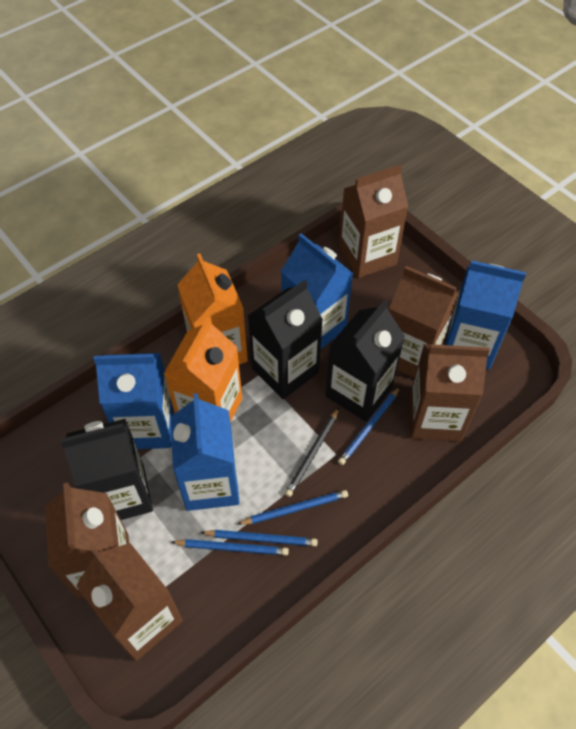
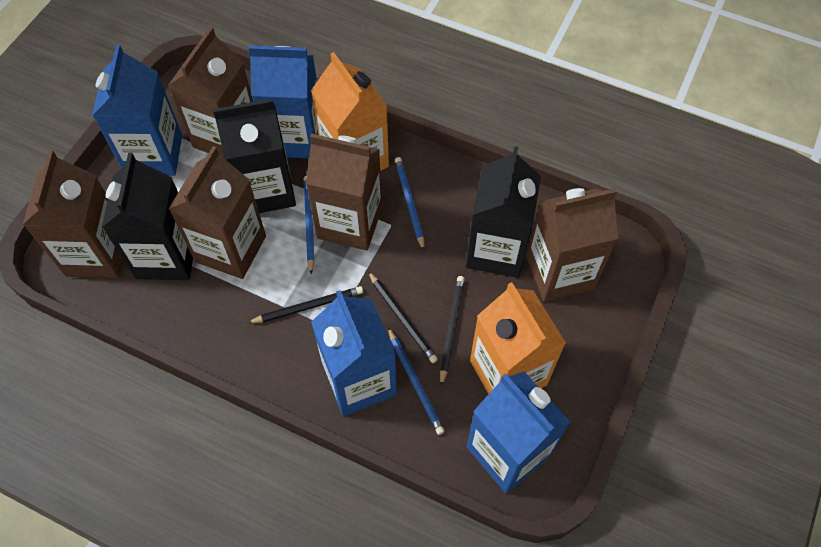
black pencil: 1 -> 3
blue pencil: 4 -> 3

